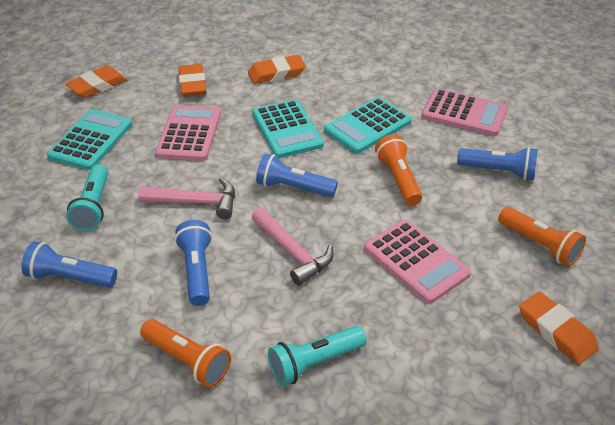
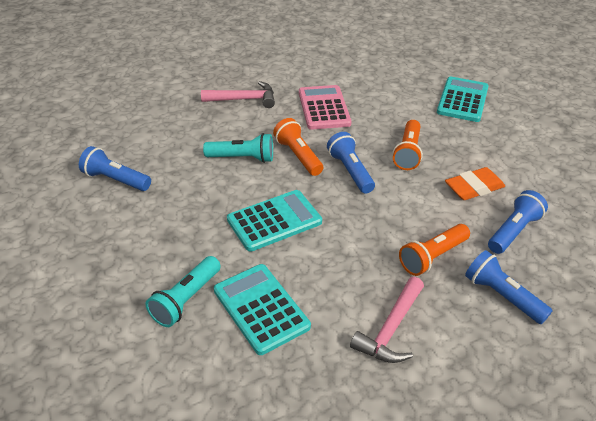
orange eraser: 4 -> 1
pink calculator: 3 -> 1

